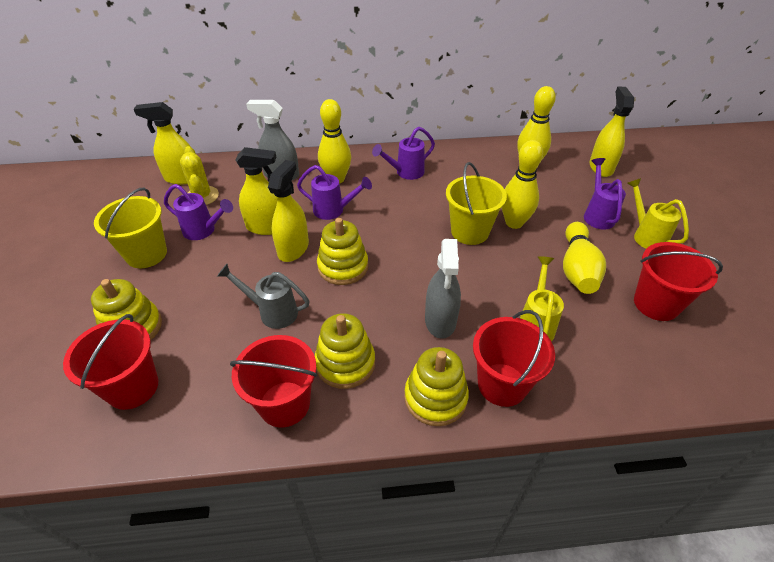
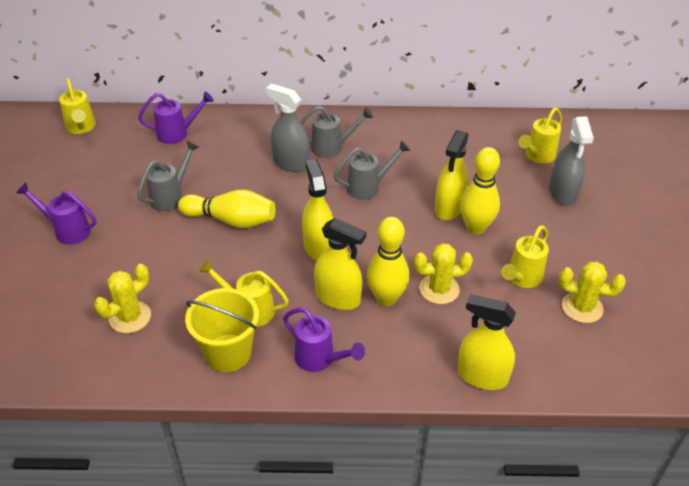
grey watering can: 1 -> 3
purple watering can: 4 -> 3
red bucket: 4 -> 0
yellow bowling pin: 4 -> 3
yellow bucket: 2 -> 1
yellow cactus: 1 -> 3
yellow stacking toy: 4 -> 0
yellow watering can: 2 -> 4

